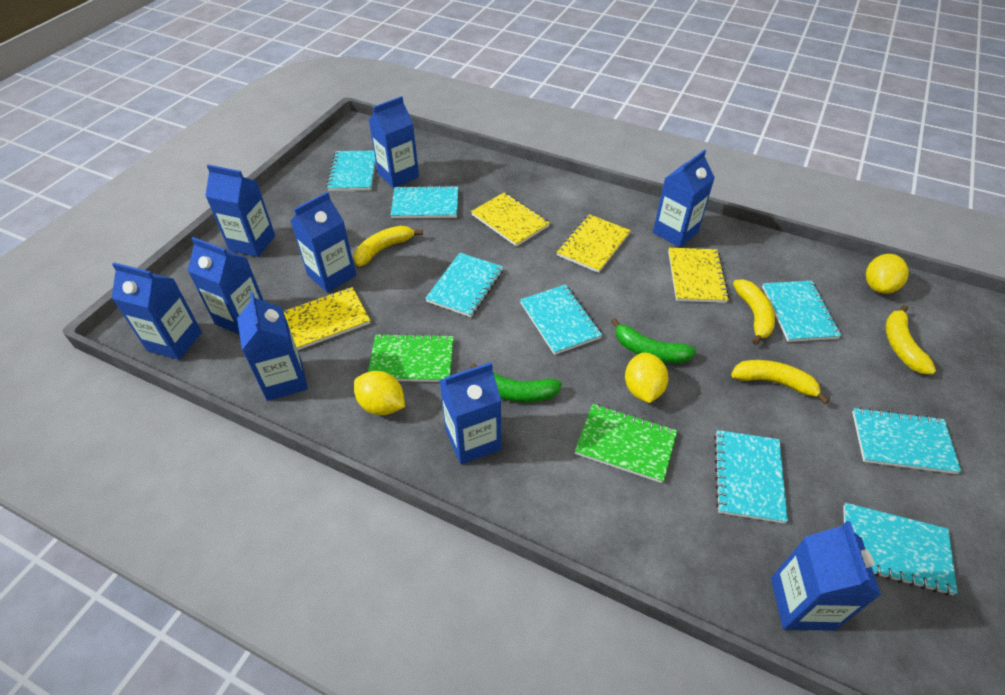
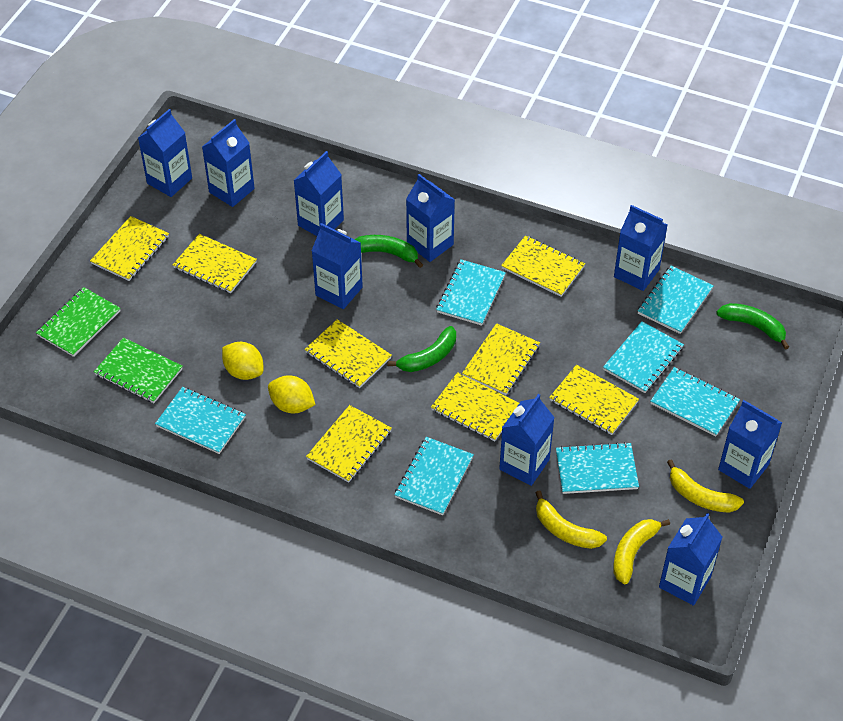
green banana: 2 -> 3
turquoise notebook: 8 -> 7
yellow banana: 4 -> 3
yellow lemon: 3 -> 2
yellow notebook: 4 -> 8

